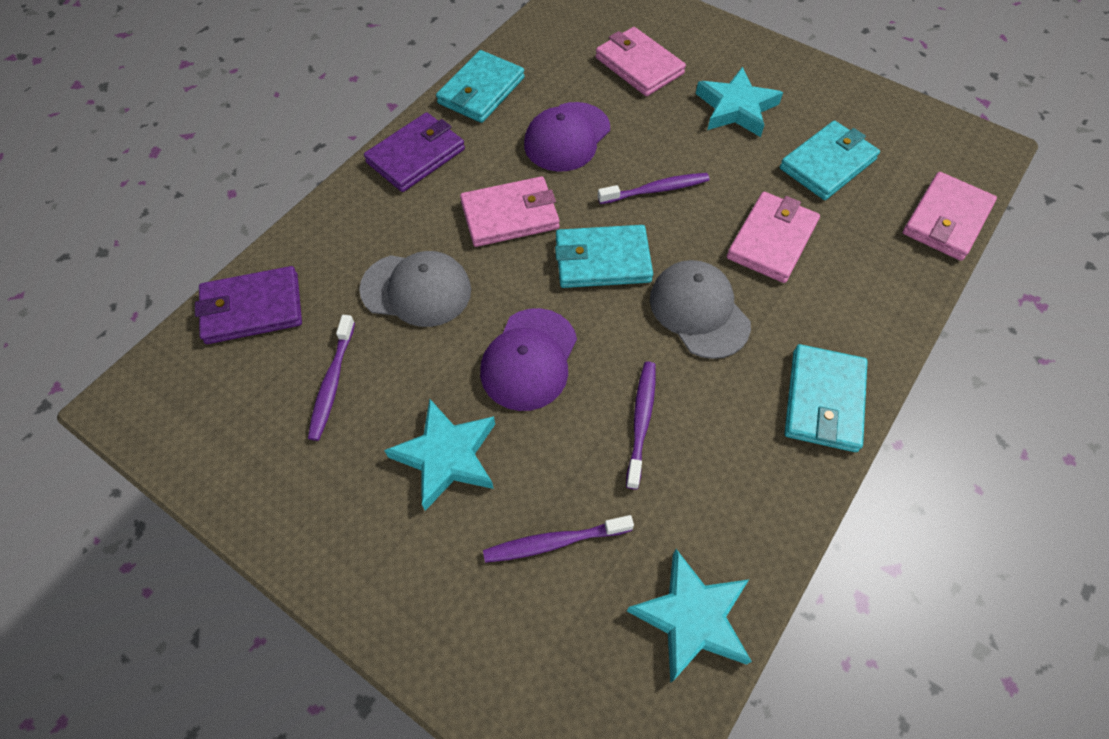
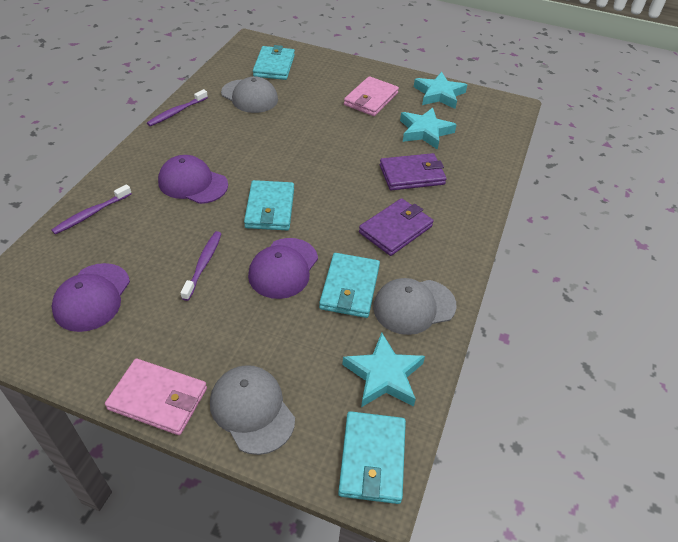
grey cap: 2 -> 3
pink wallet: 4 -> 2
purple cap: 2 -> 3
purple toothbrush: 4 -> 3

